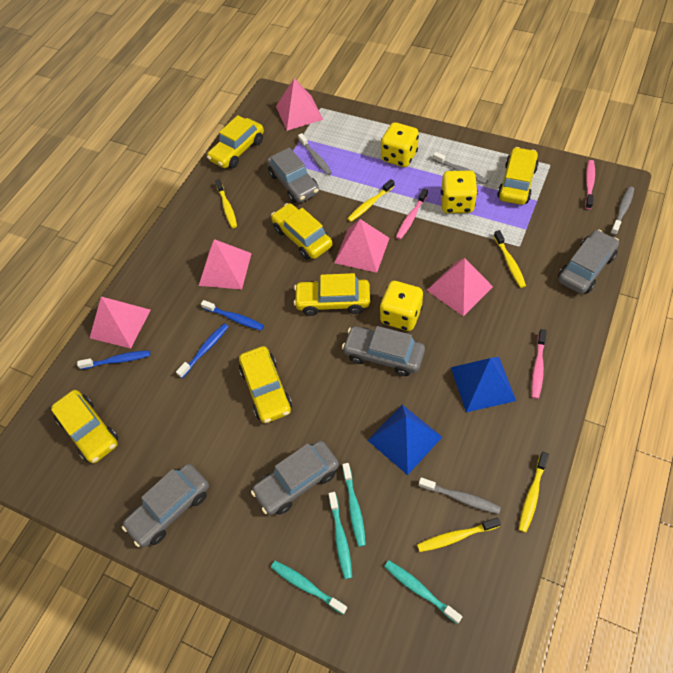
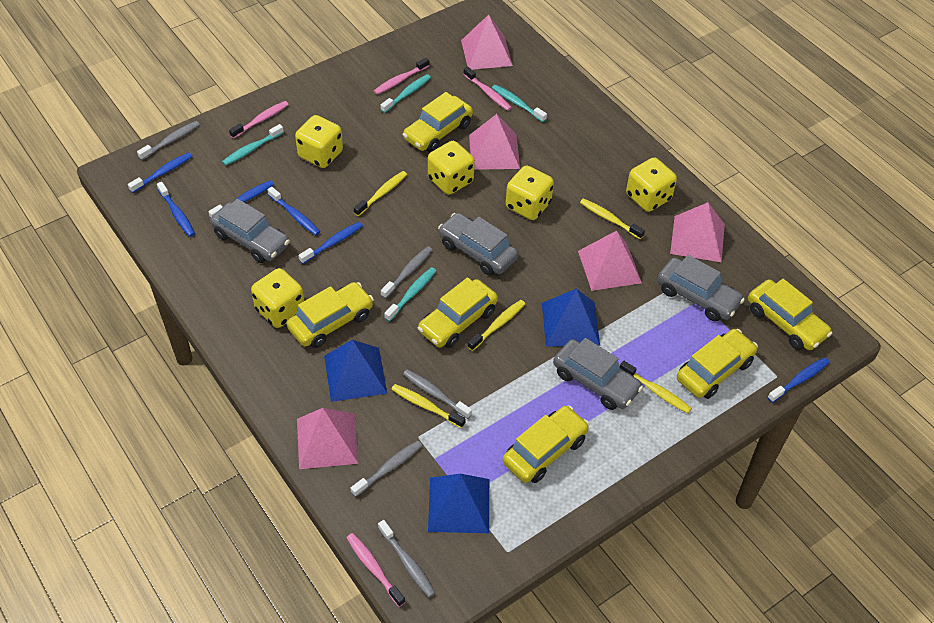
blue pyramid: 2 -> 3
blue toothbrush: 3 -> 6
grey car: 5 -> 4
grey toothbrush: 4 -> 5
pink toothbrush: 3 -> 4
yellow dice: 3 -> 5

